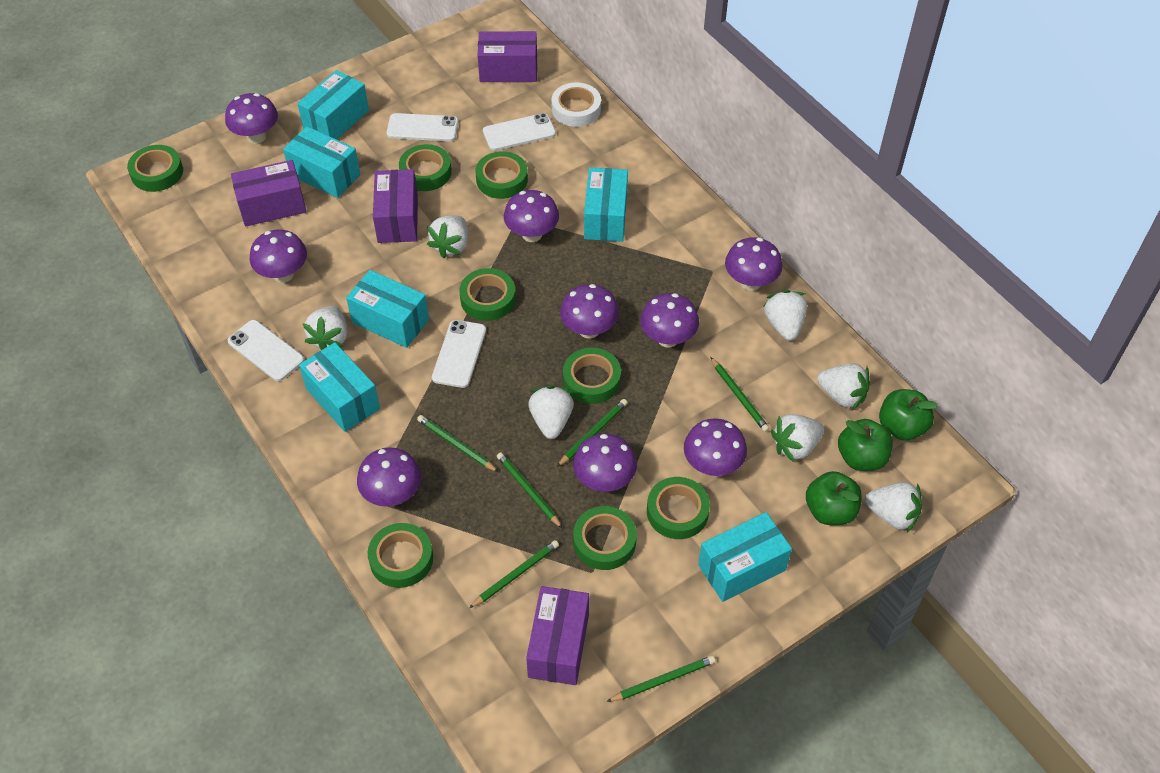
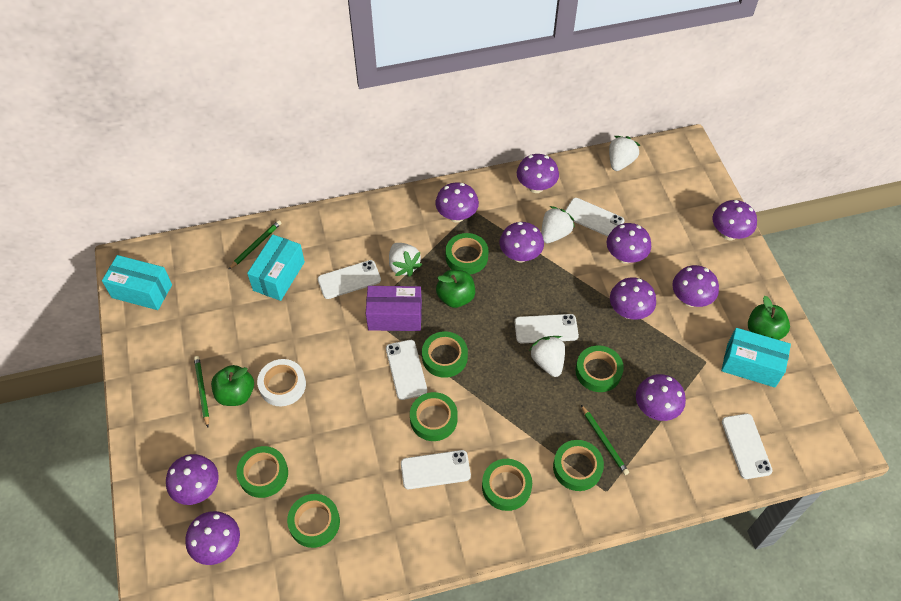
green pencil: 6 -> 3
purple box: 4 -> 1
purple mushroom: 9 -> 10
turquoise box: 6 -> 3
white phone: 4 -> 6
white strawberry: 7 -> 4

